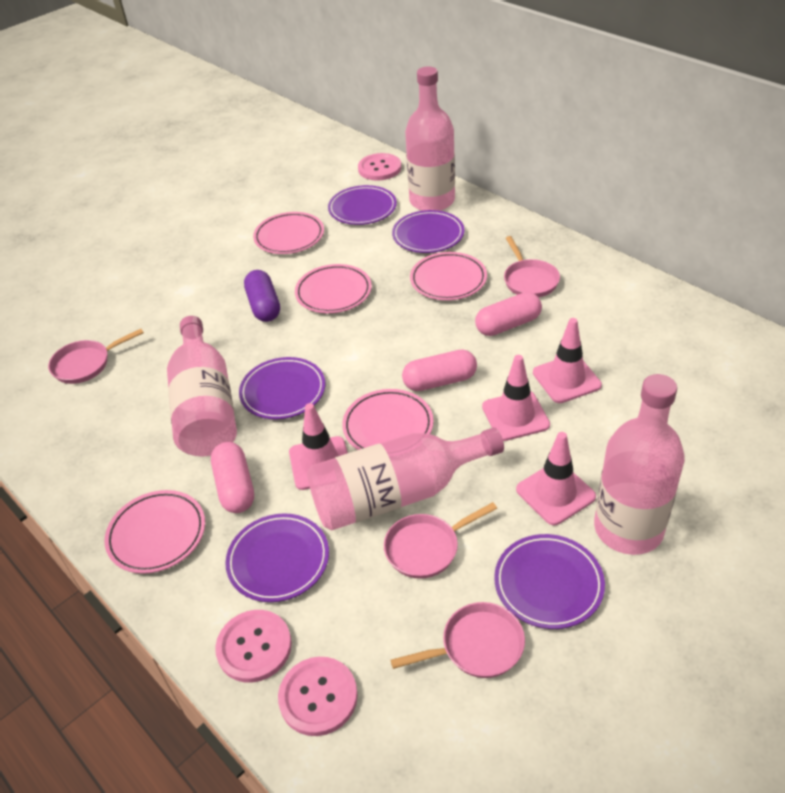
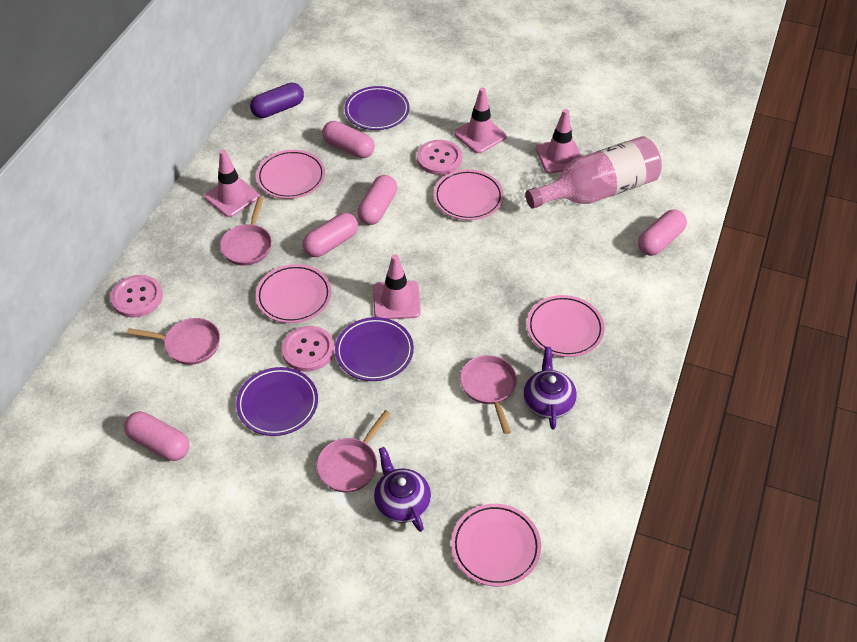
pink bottle: 4 -> 1
pink capsule: 3 -> 5
purple plate: 5 -> 3
purple teapot: 0 -> 2

